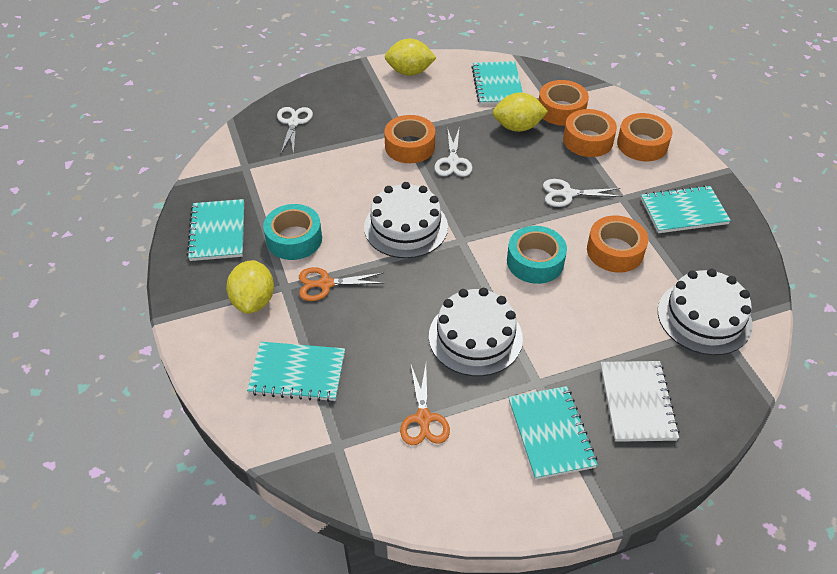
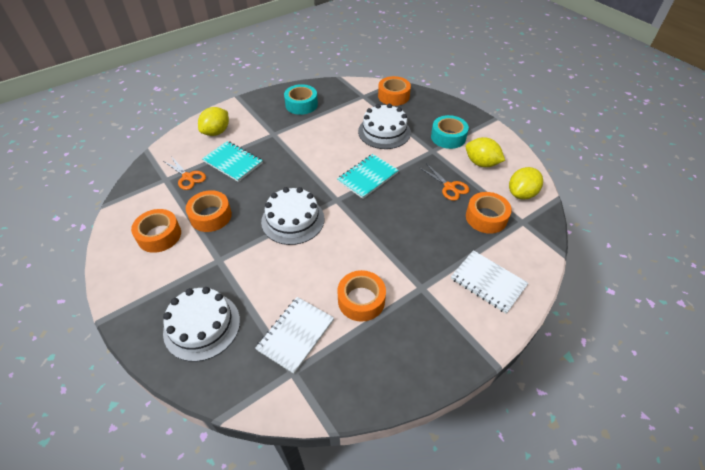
turquoise notebook: 5 -> 2
white notebook: 1 -> 2
white scissors: 3 -> 0

